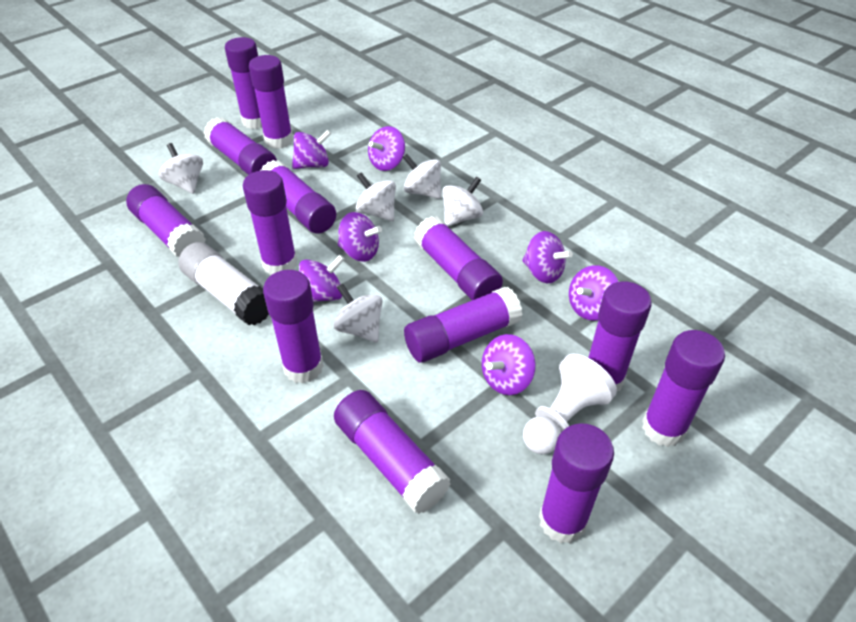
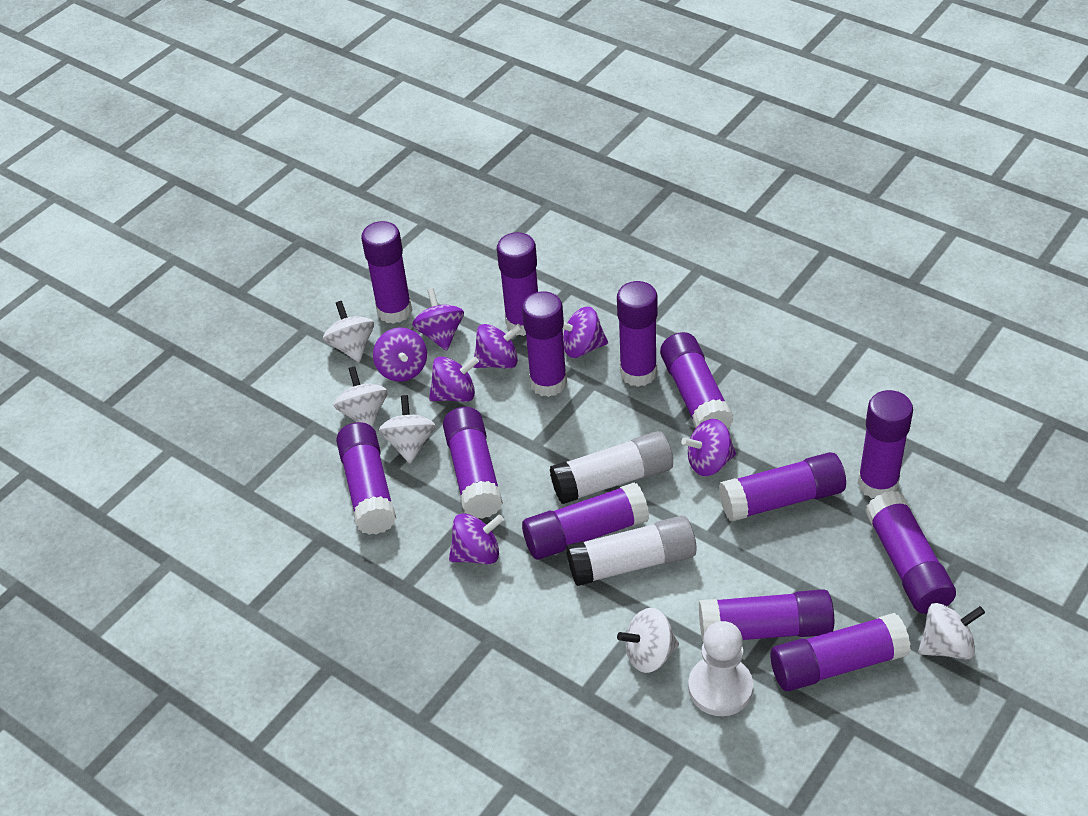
white glue stick: 1 -> 2

